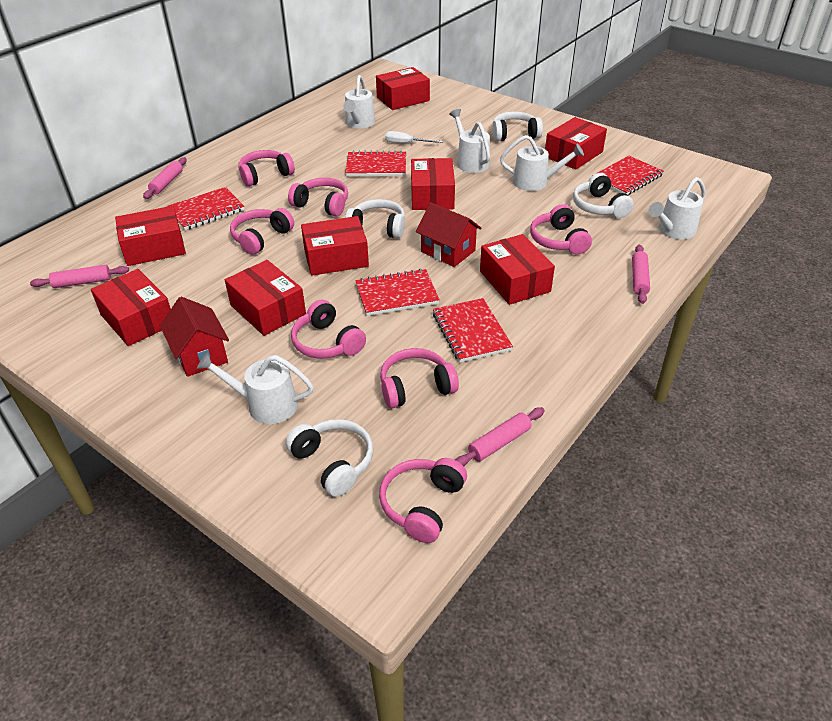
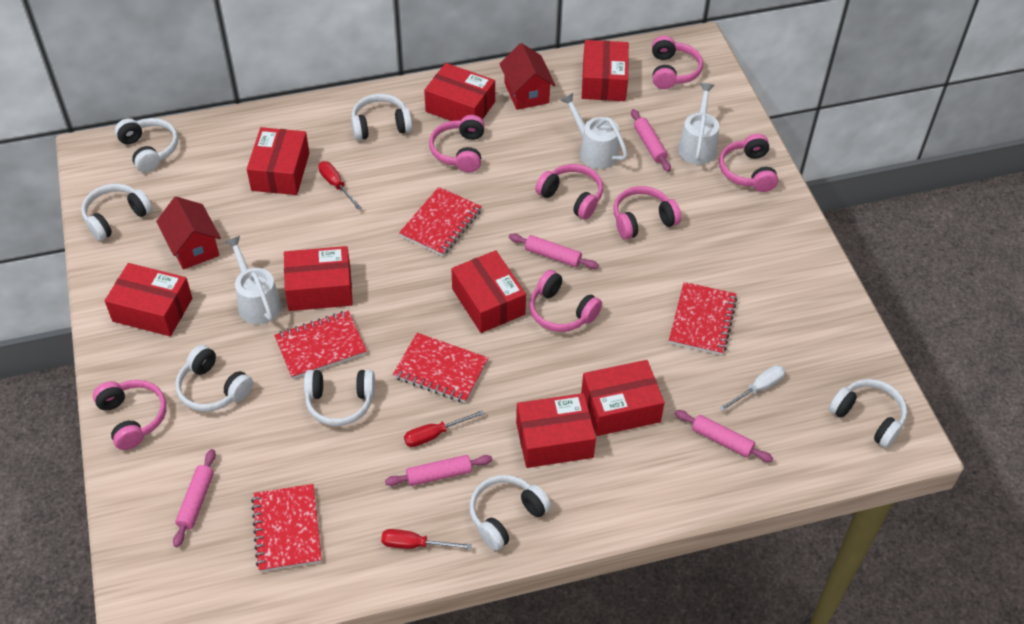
pink rolling pin: 4 -> 5
red screwdriver: 0 -> 3
white headphones: 4 -> 7
white watering can: 5 -> 3

